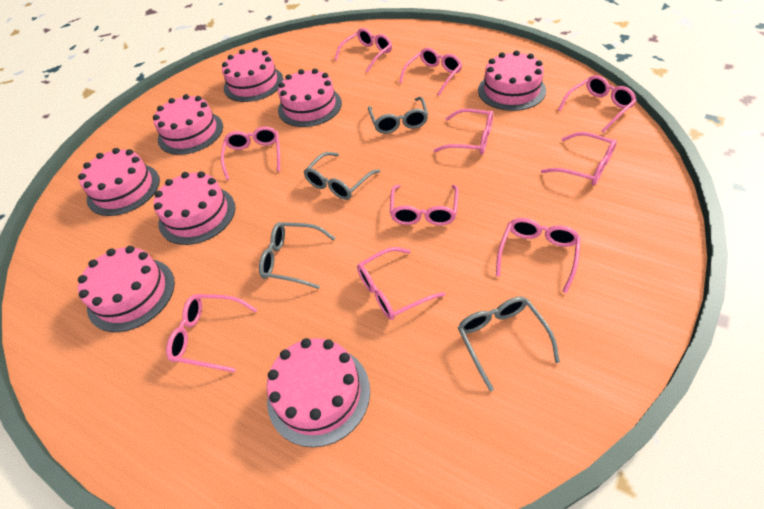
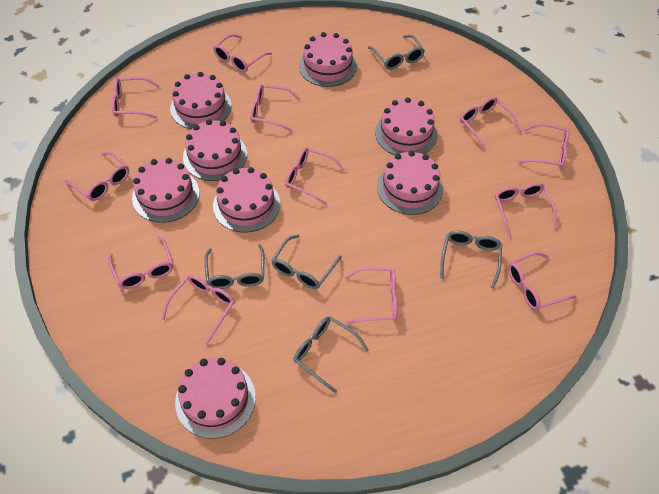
grey glasses: 4 -> 5
pink glasses: 10 -> 12

